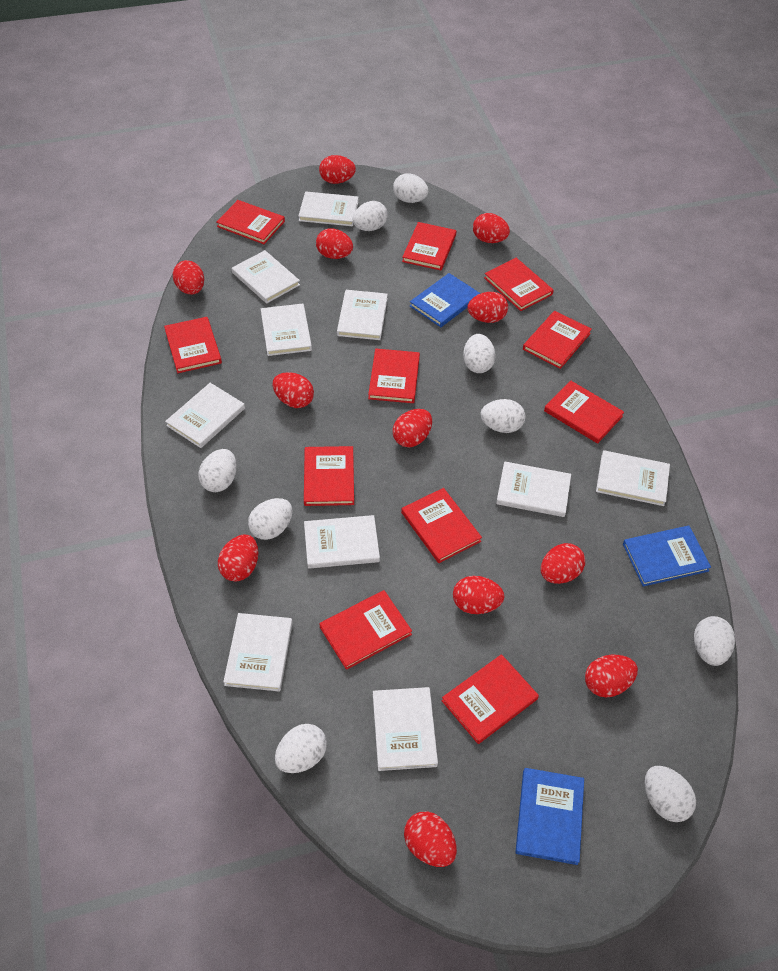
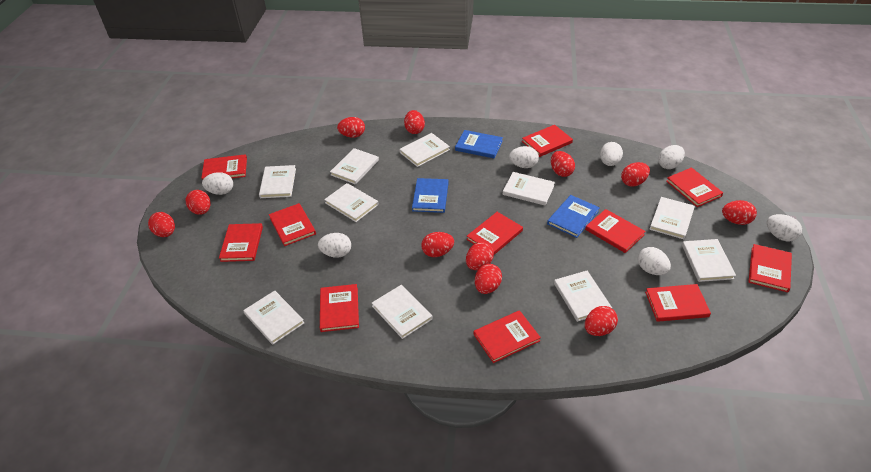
red egg: 12 -> 11
white egg: 9 -> 7

